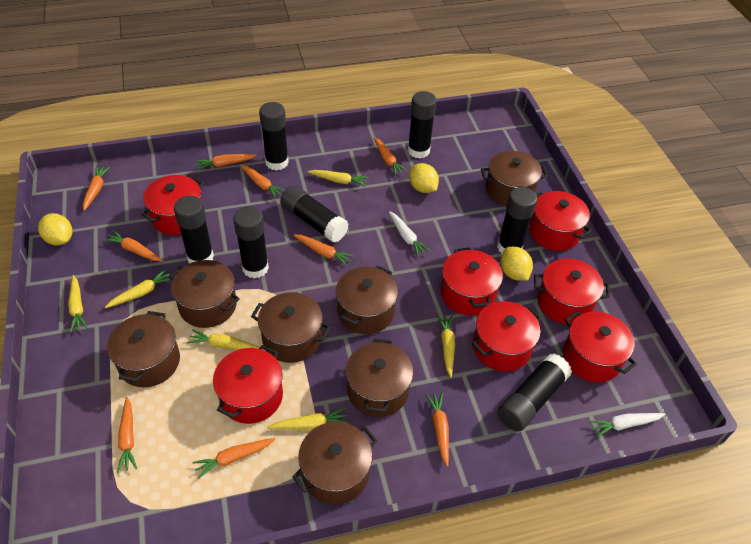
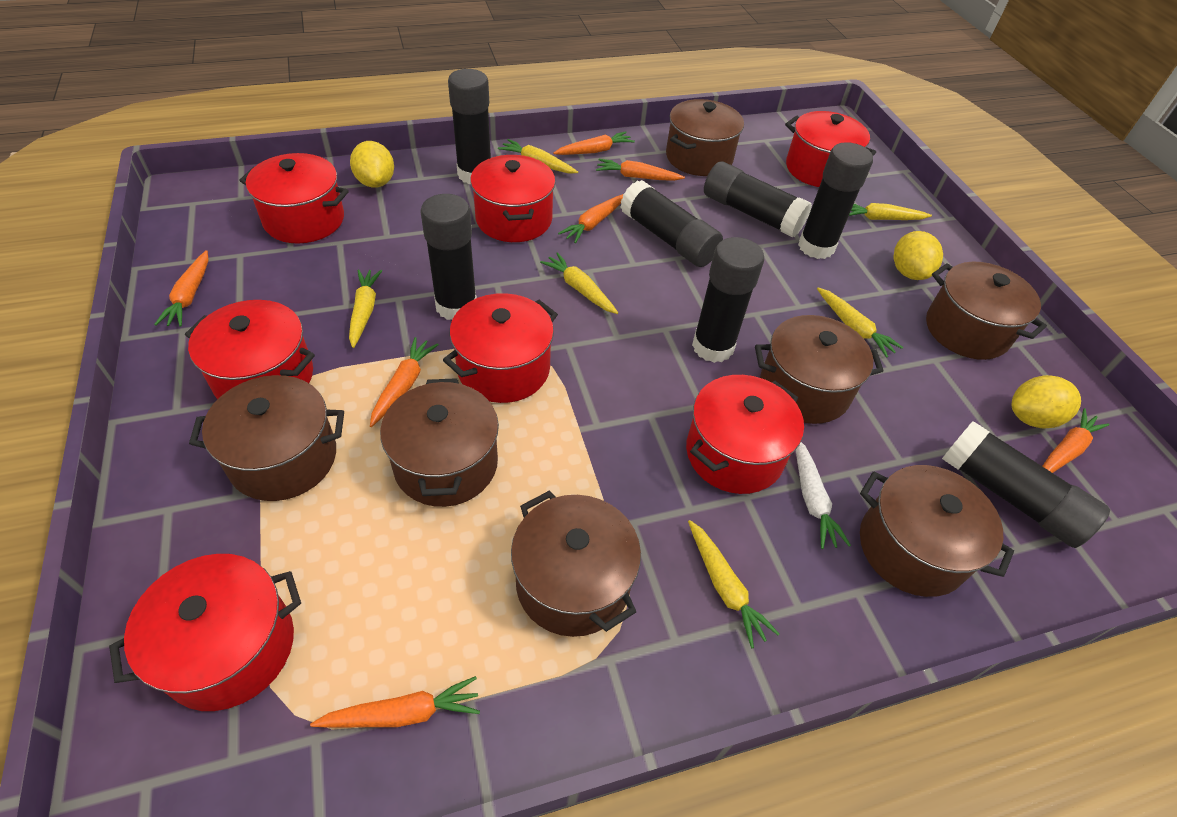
orange carrot: 9 -> 7
white carrot: 2 -> 1

